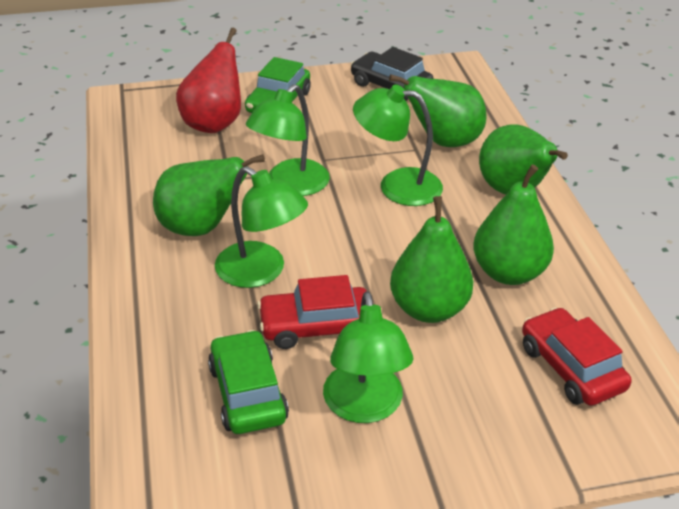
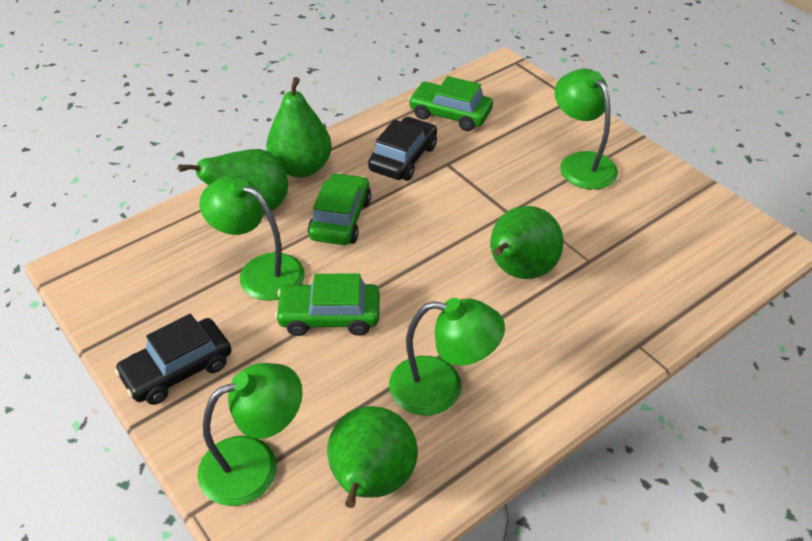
black car: 1 -> 2
green car: 2 -> 3
green pear: 5 -> 4
red car: 2 -> 0
red pear: 1 -> 0

